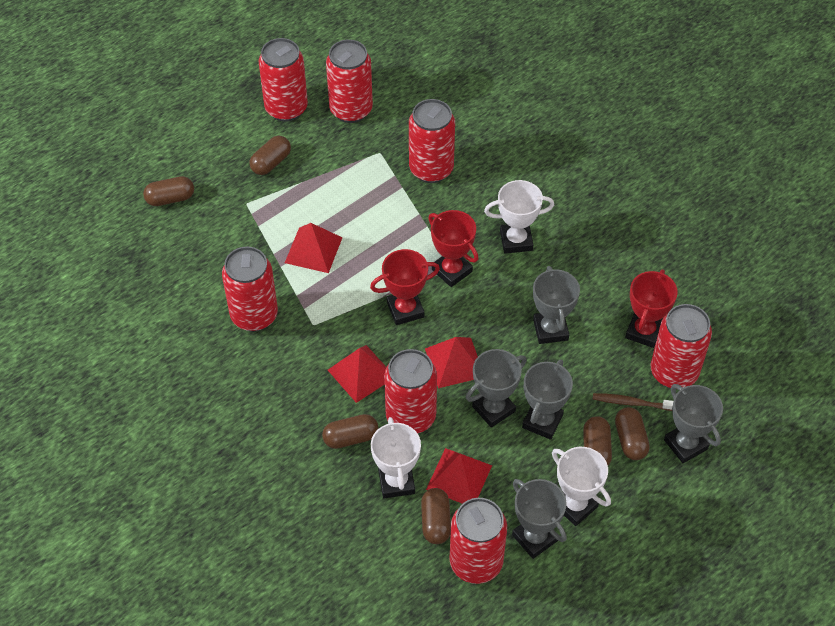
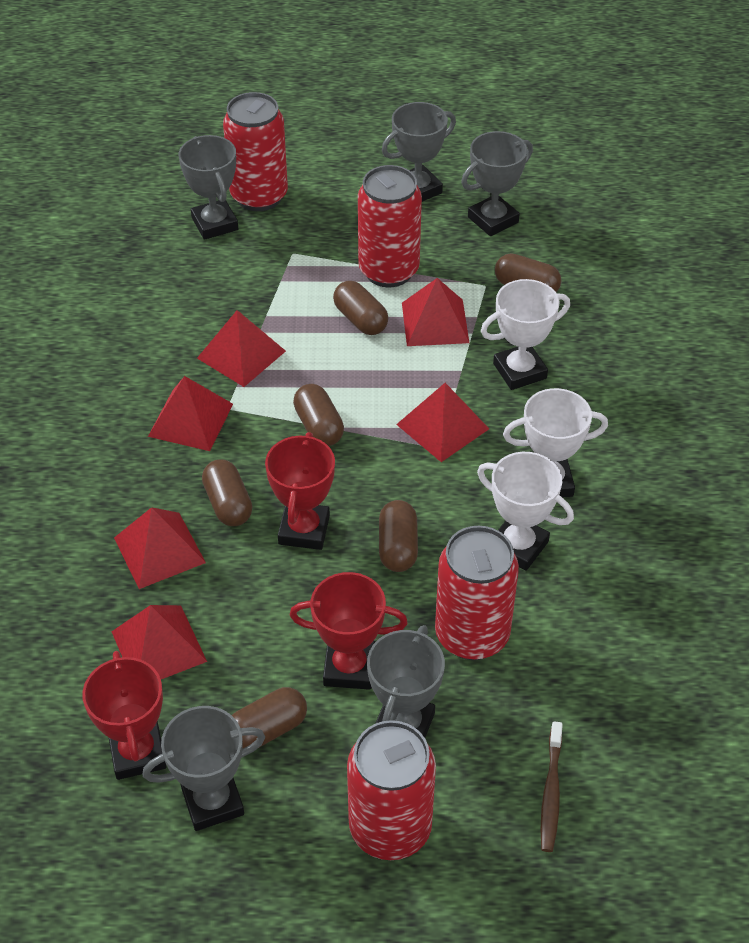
red can: 7 -> 4
red pyramid: 4 -> 6

